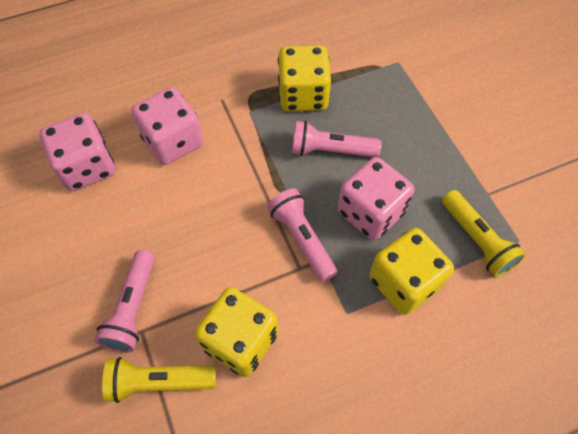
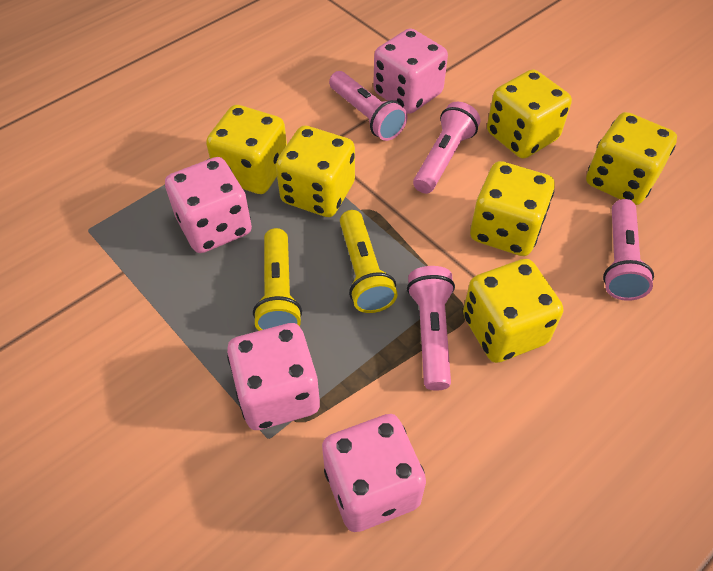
pink dice: 3 -> 4
pink flashlight: 3 -> 4
yellow dice: 3 -> 6

